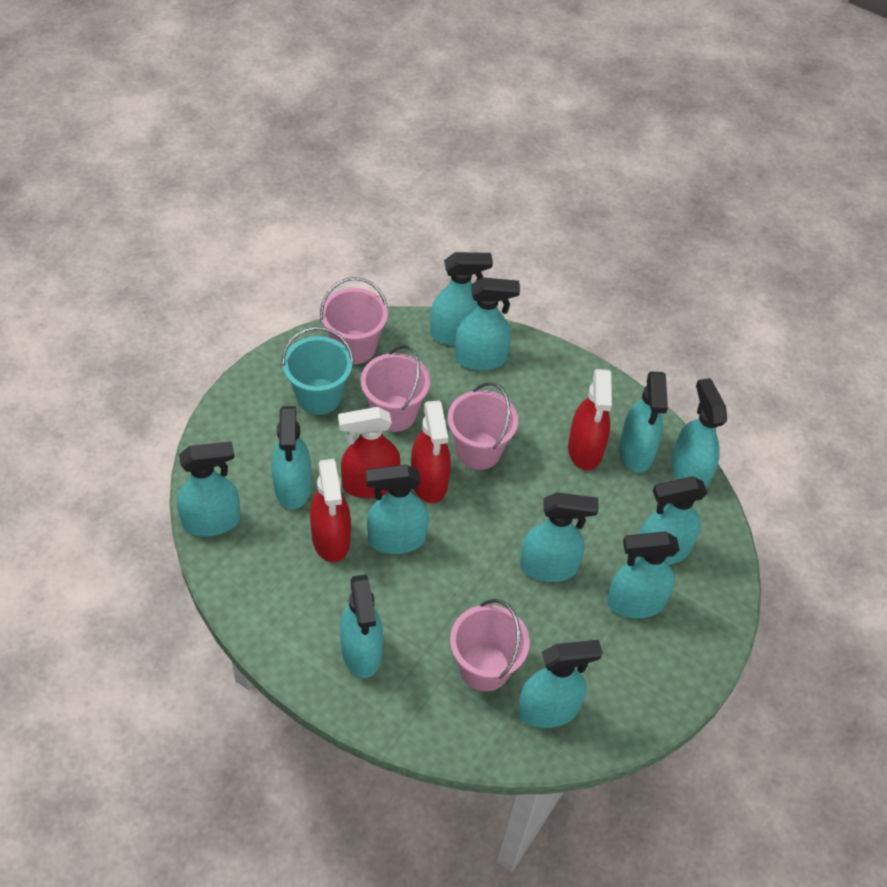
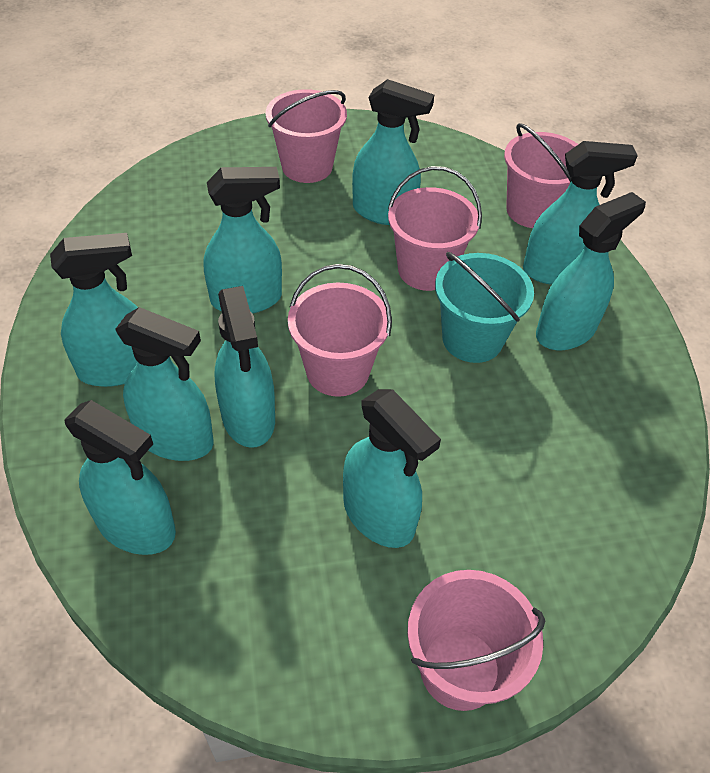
pink bucket: 4 -> 5
red spray bottle: 4 -> 0
turquoise spray bottle: 12 -> 9

